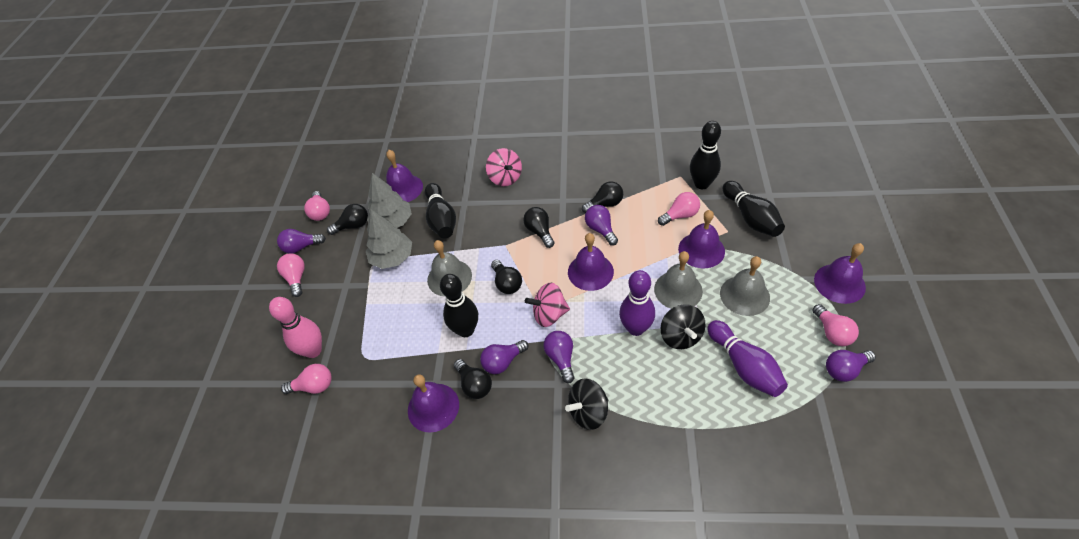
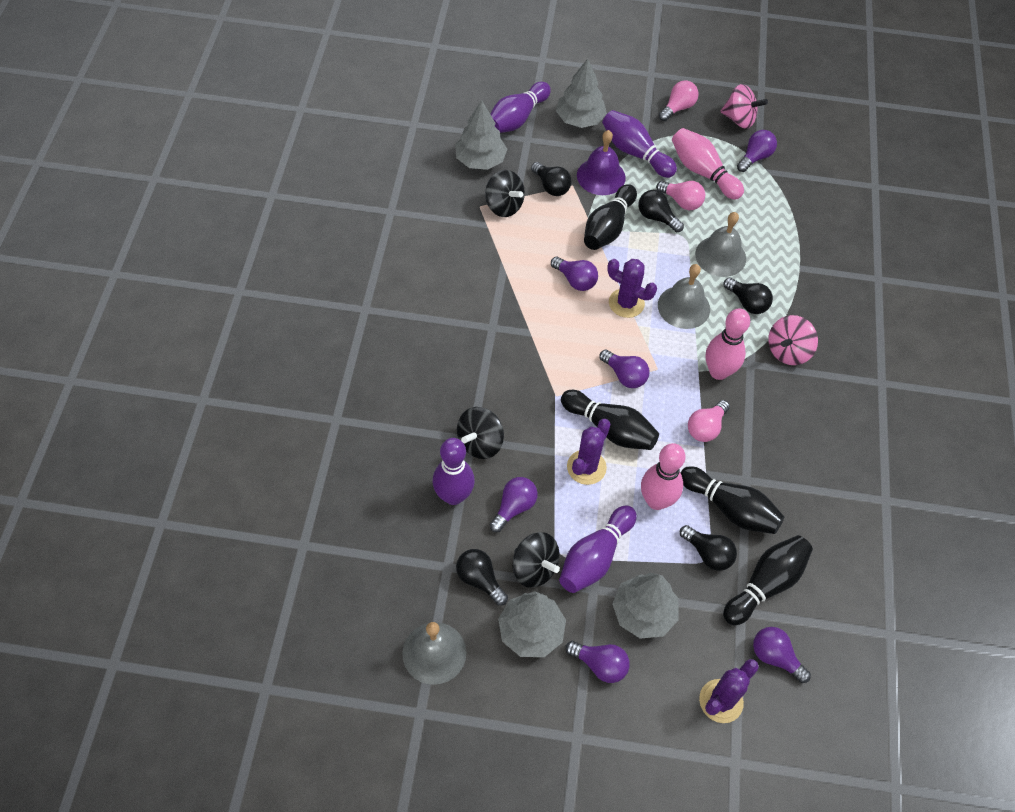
black spinning top: 2 -> 3
grey tree: 2 -> 4
pink bowling pin: 1 -> 3
pink light bulb: 5 -> 3
purple bell: 5 -> 1
purple bowling pin: 2 -> 4
purple cactus: 0 -> 3
purple light bulb: 5 -> 6

